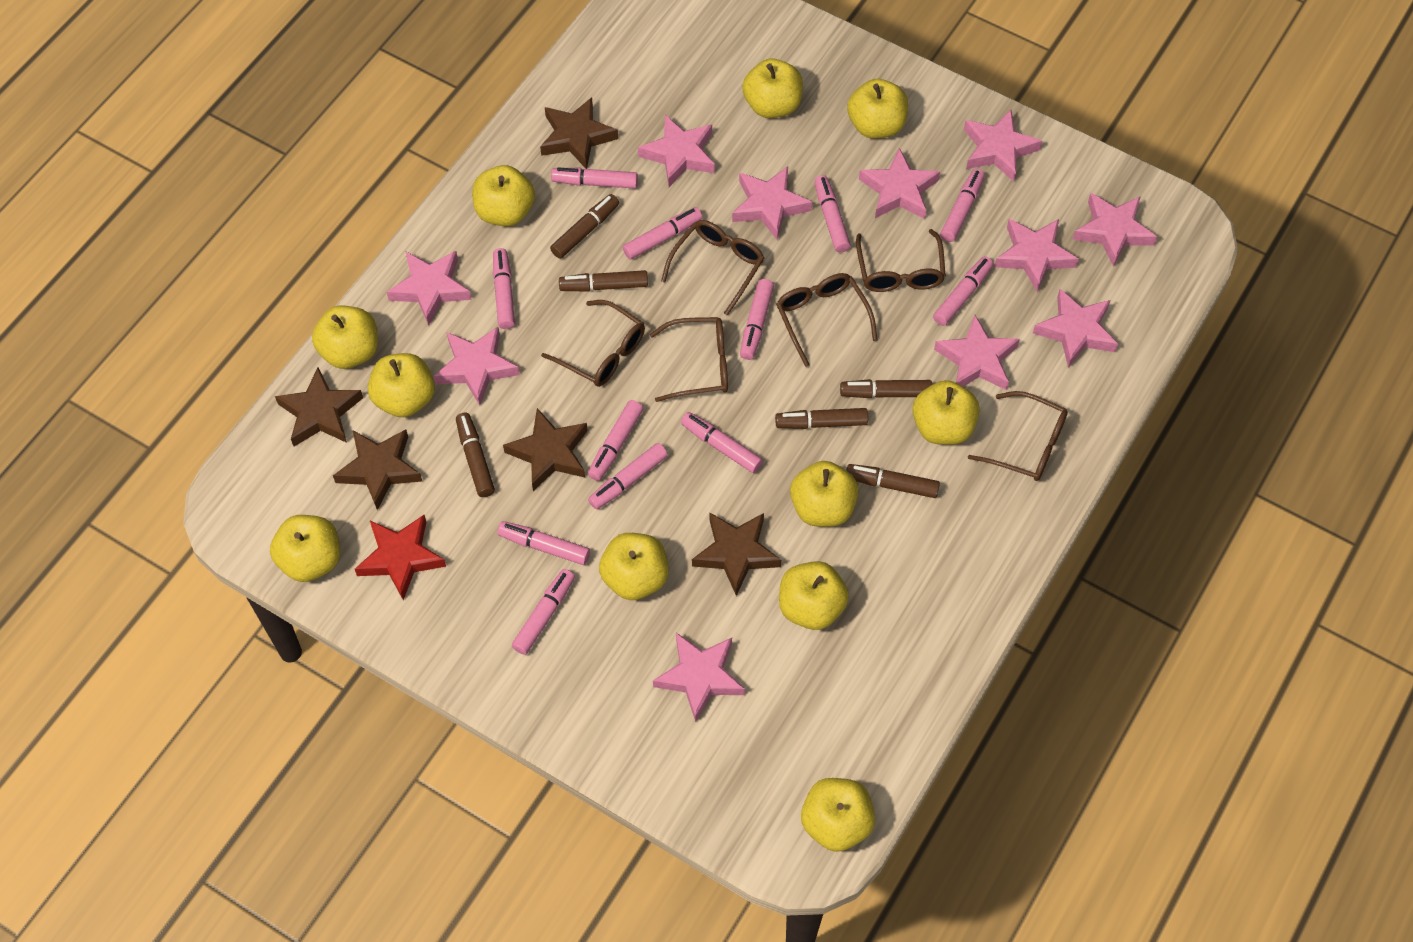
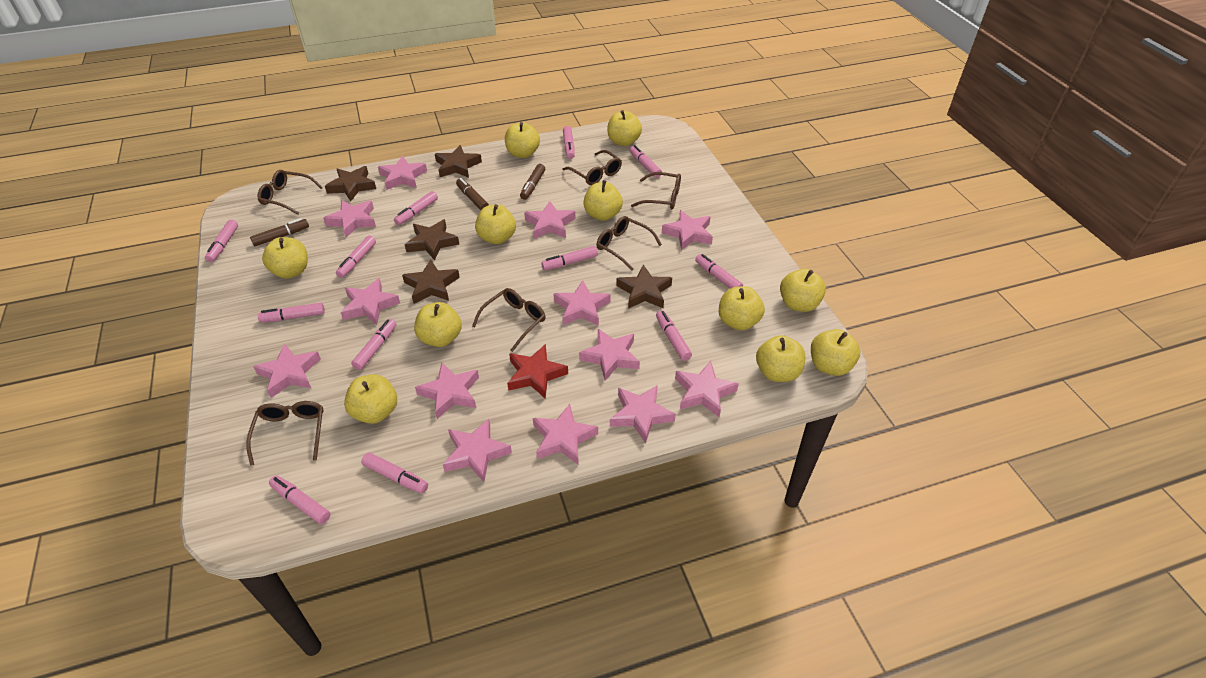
brown marker: 6 -> 3
pink star: 11 -> 13

